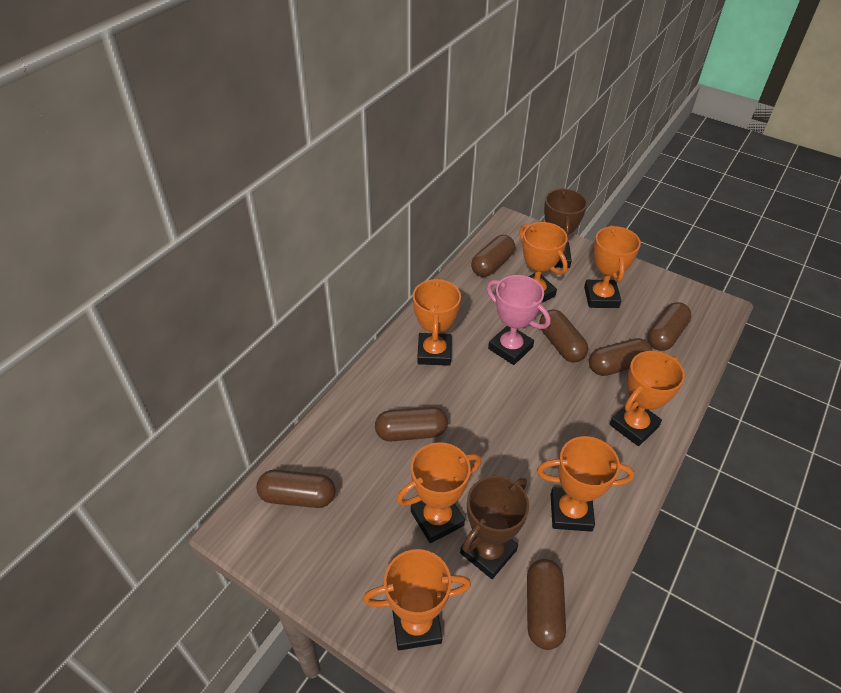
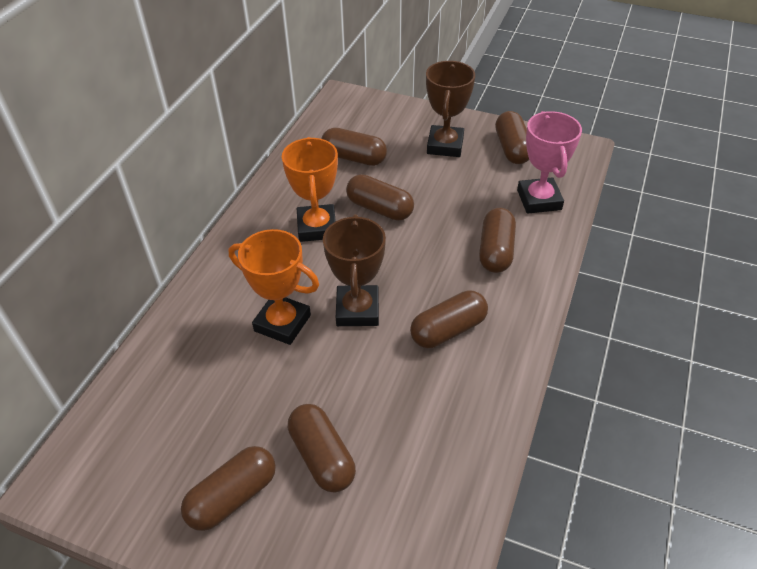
orange trophy: 7 -> 2

